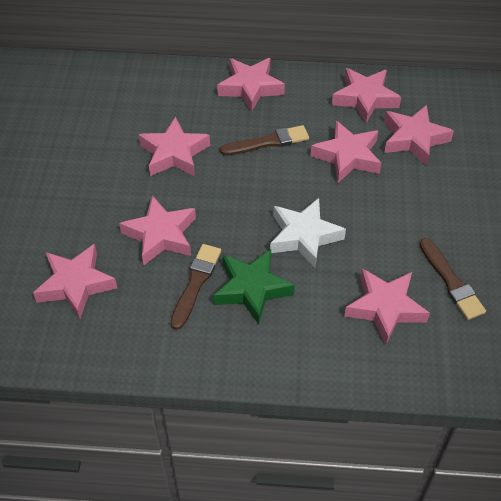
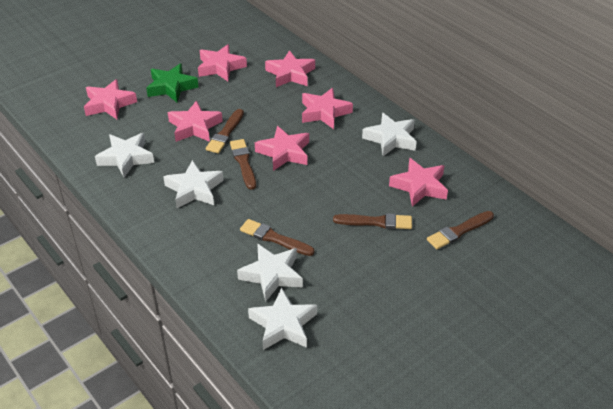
brown brush: 3 -> 5
pink star: 8 -> 7
white star: 1 -> 5

